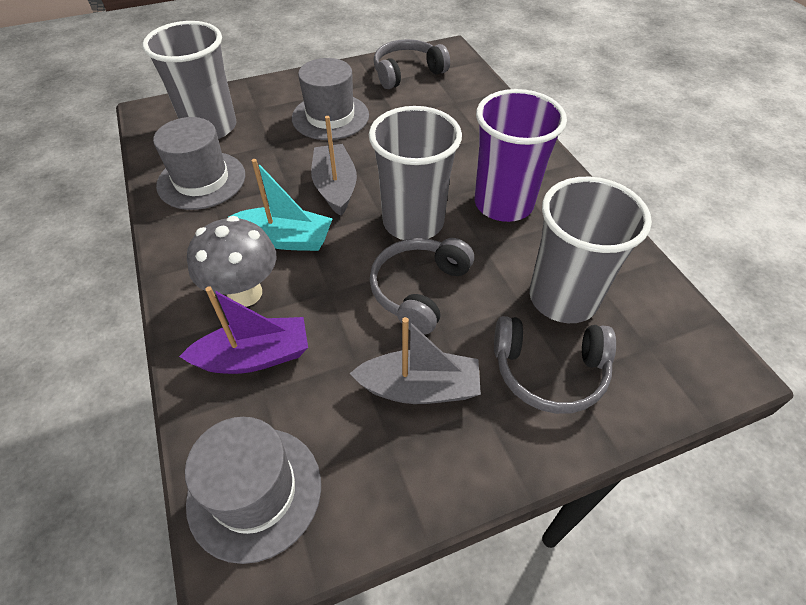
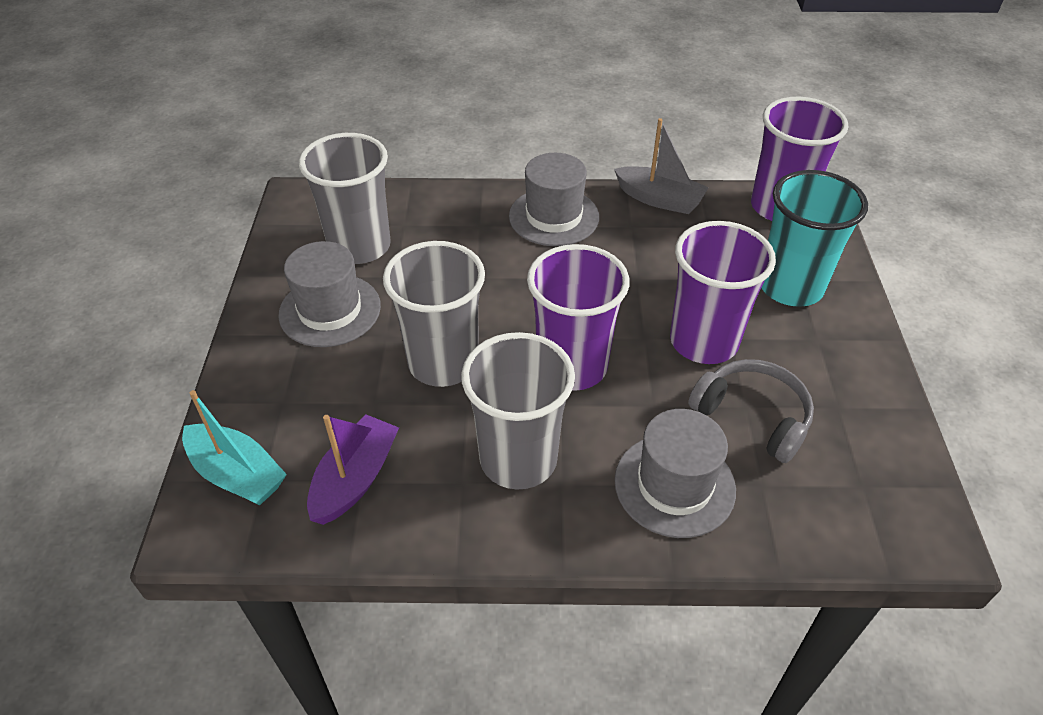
grey boat: 2 -> 1
grey headphones: 3 -> 1
grey mushroom: 1 -> 0
purple cup: 1 -> 3
turquoise cup: 0 -> 1

